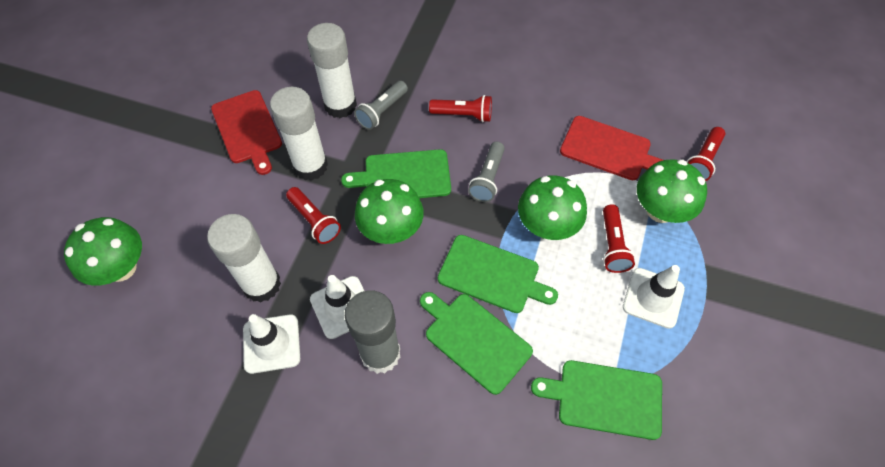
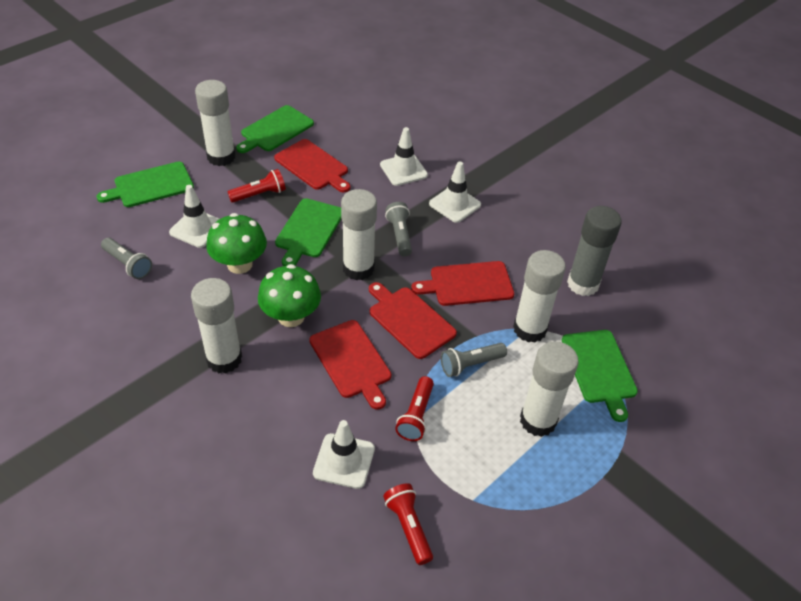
green mushroom: 4 -> 2
grey flashlight: 2 -> 3
red cutting board: 2 -> 4
red flashlight: 4 -> 3
white glue stick: 3 -> 5
white traffic cone: 3 -> 4

